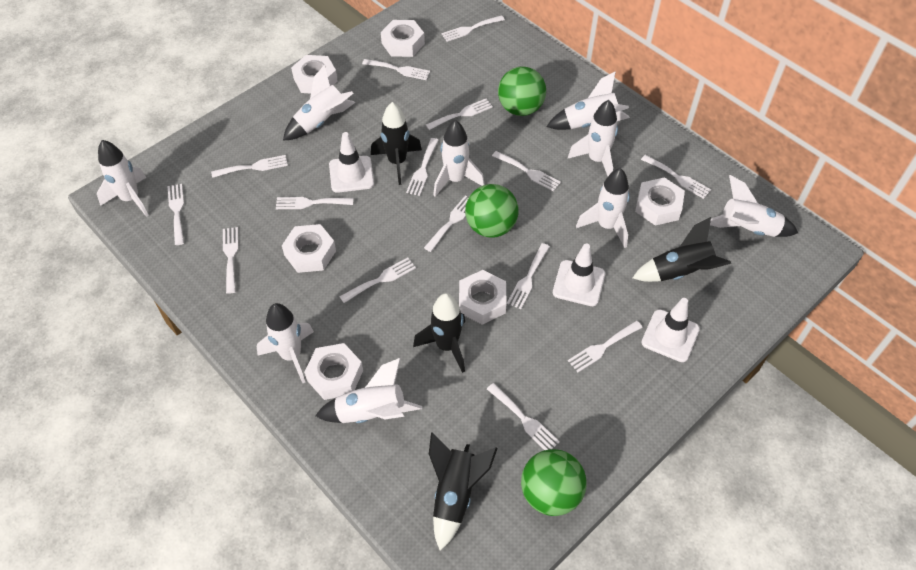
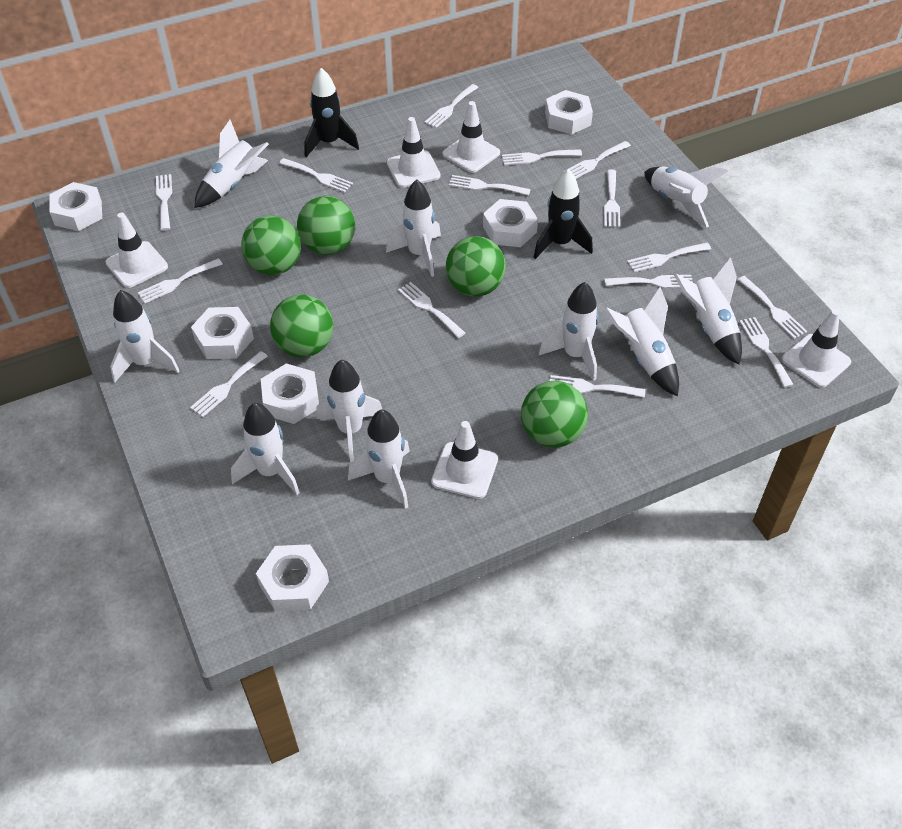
black rocket: 4 -> 2
green ball: 3 -> 5
white rocket: 9 -> 10
white traffic cone: 3 -> 5

